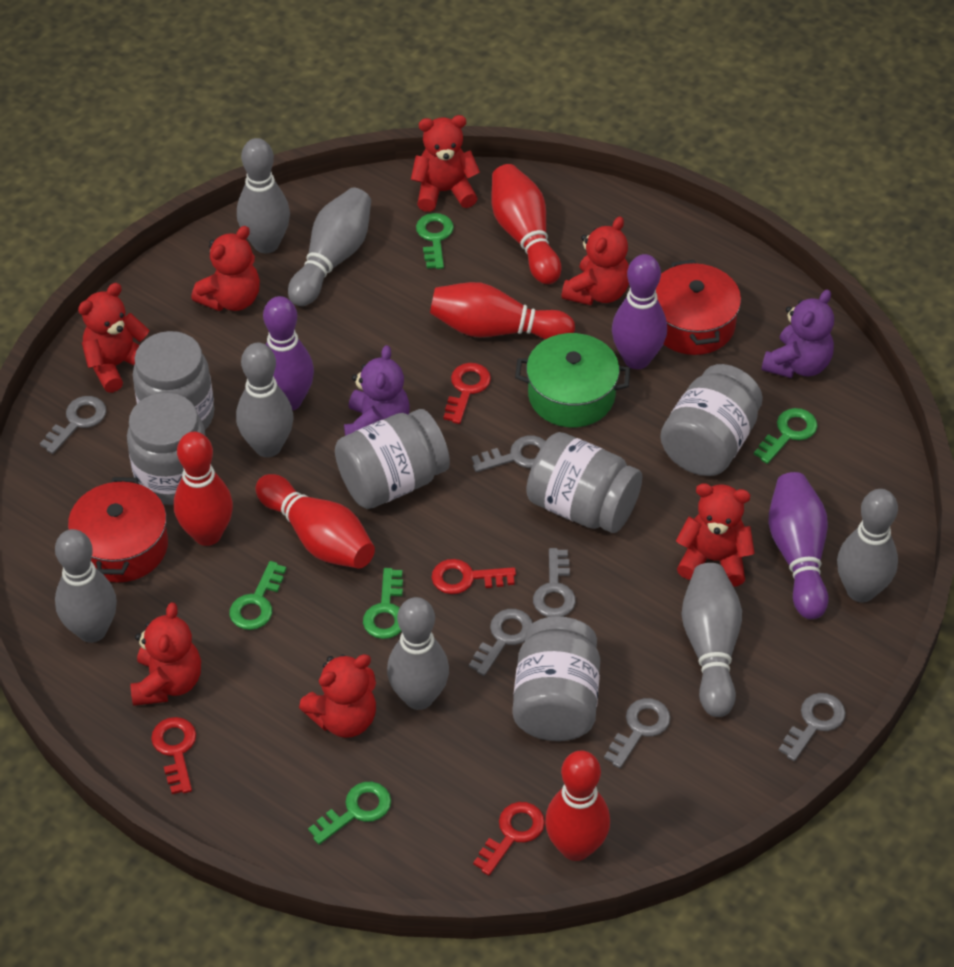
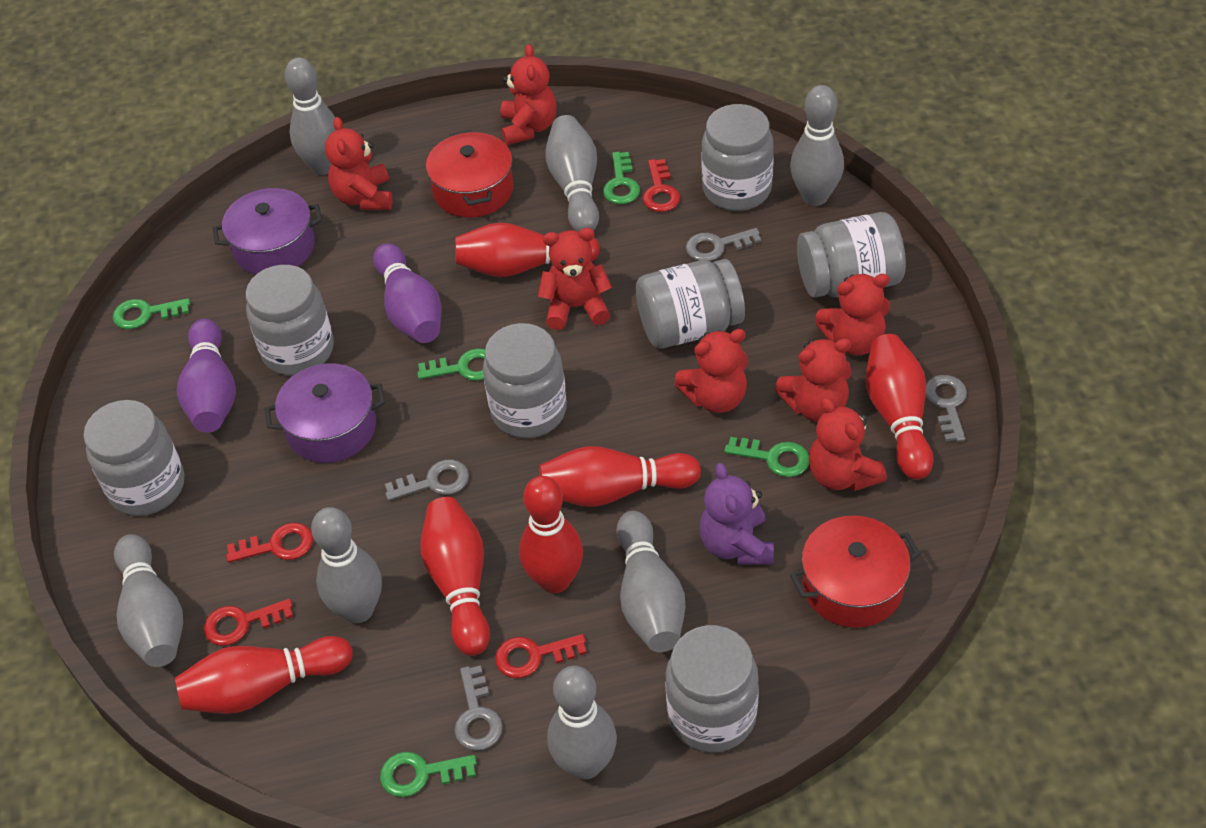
green pot: 1 -> 0
grey jar: 6 -> 7
grey key: 6 -> 4
purple bowling pin: 3 -> 2
purple pot: 0 -> 2
purple teddy bear: 2 -> 1
red bowling pin: 5 -> 6

